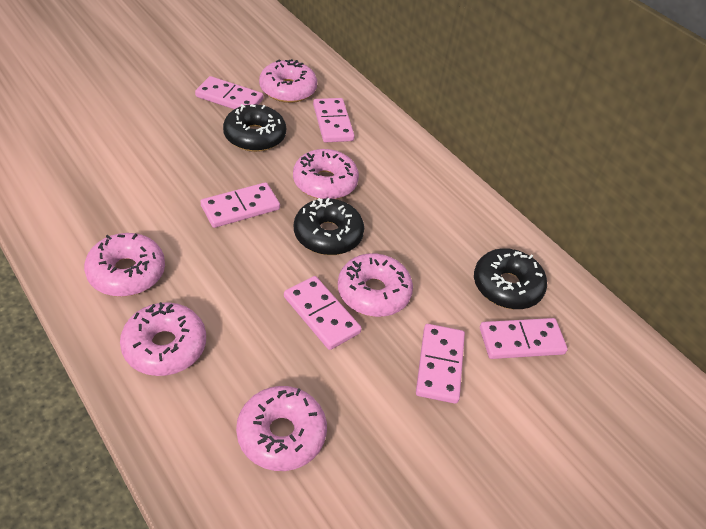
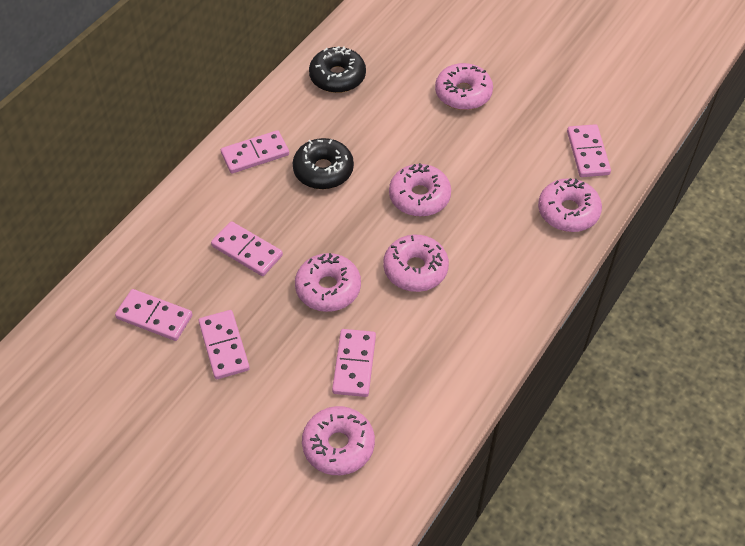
black donut: 3 -> 2

